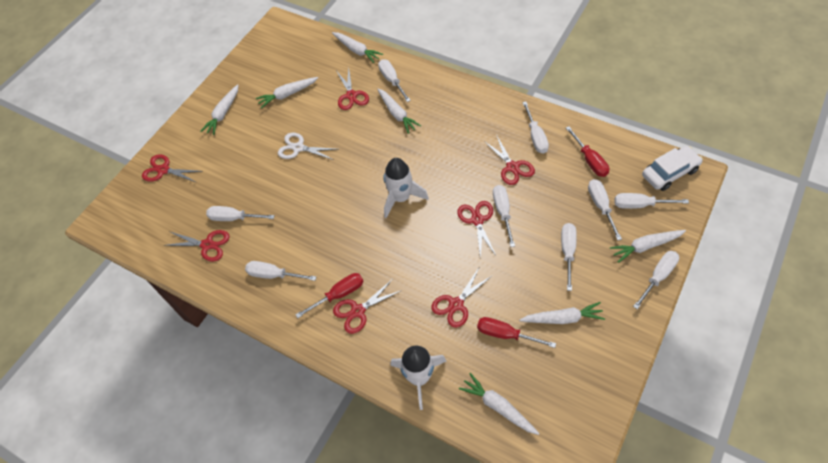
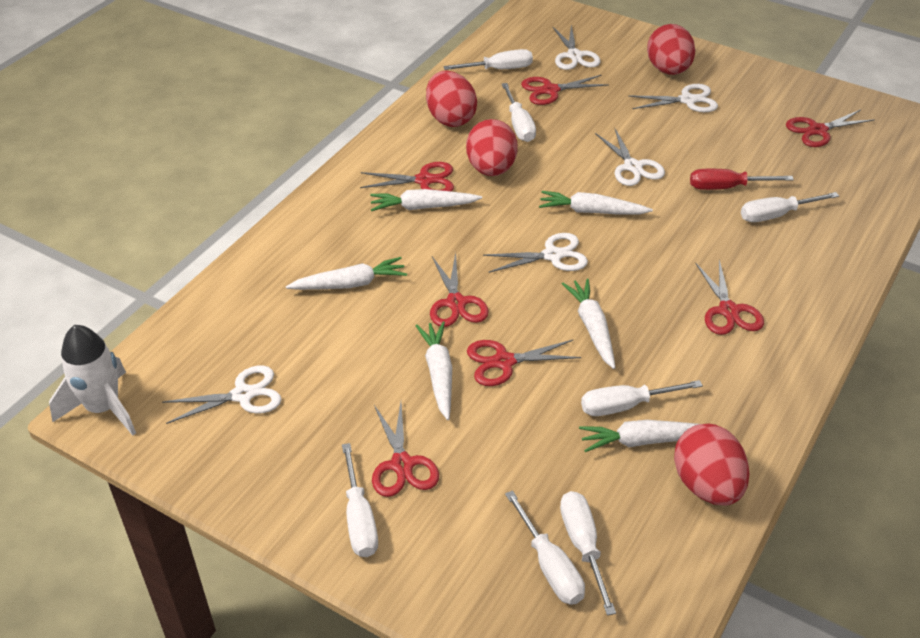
red egg: 0 -> 4
red screwdriver: 3 -> 1
white car: 1 -> 0
white carrot: 7 -> 6
white rocket: 2 -> 1
white scissors: 1 -> 5
white screwdriver: 9 -> 7

